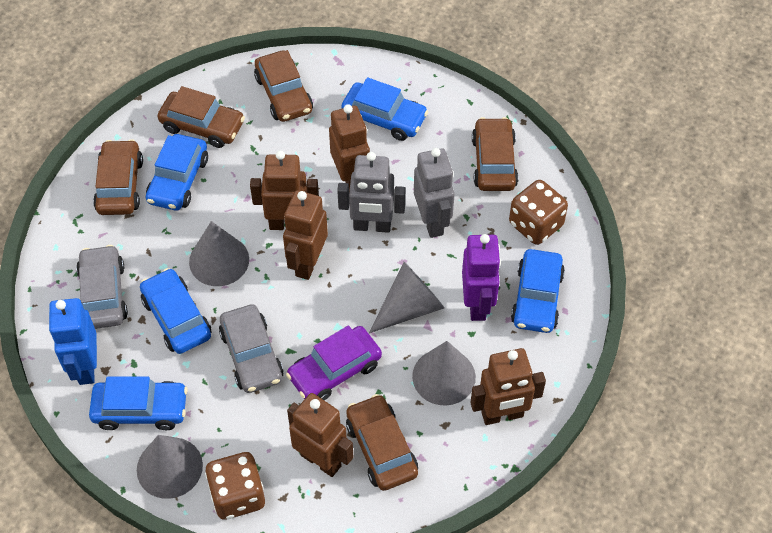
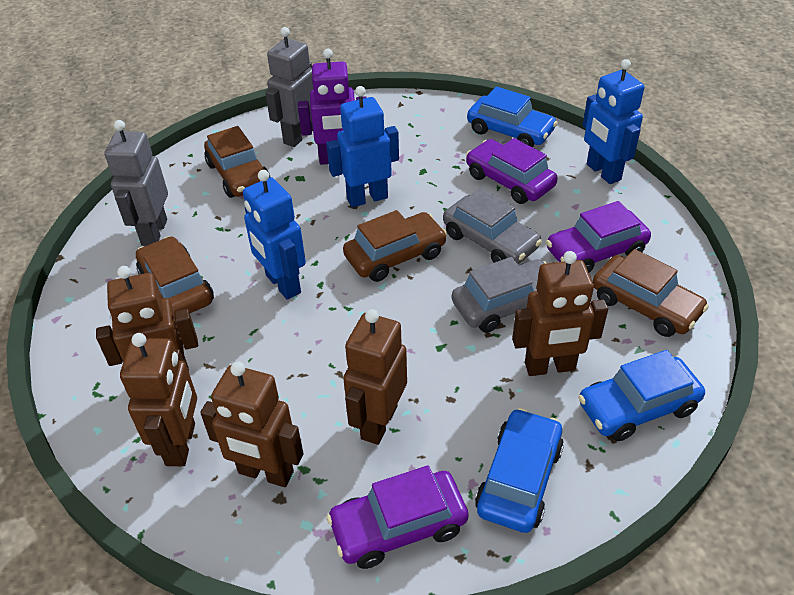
blue car: 5 -> 3
blue robot: 1 -> 3
brown car: 5 -> 4
brown dice: 2 -> 0
grey cone: 4 -> 0
purple car: 1 -> 3

